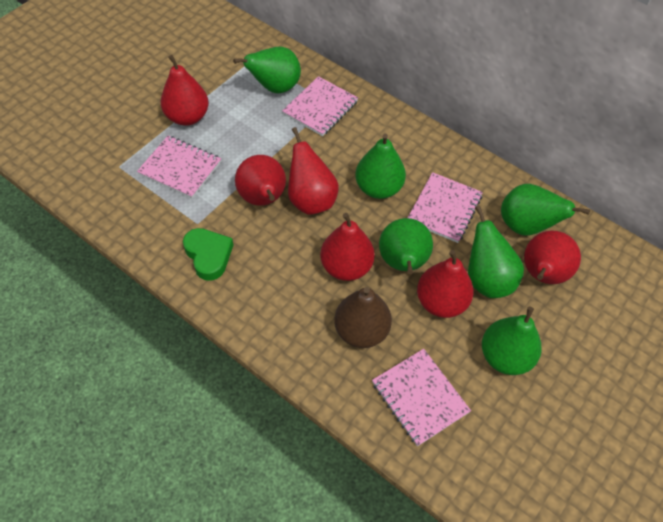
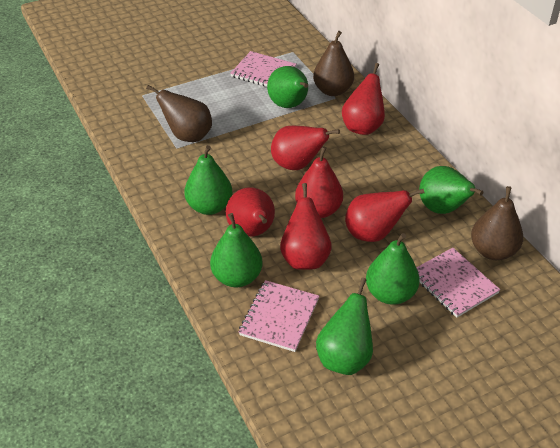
brown pear: 1 -> 3
green heart: 1 -> 0
pink notebook: 4 -> 3

